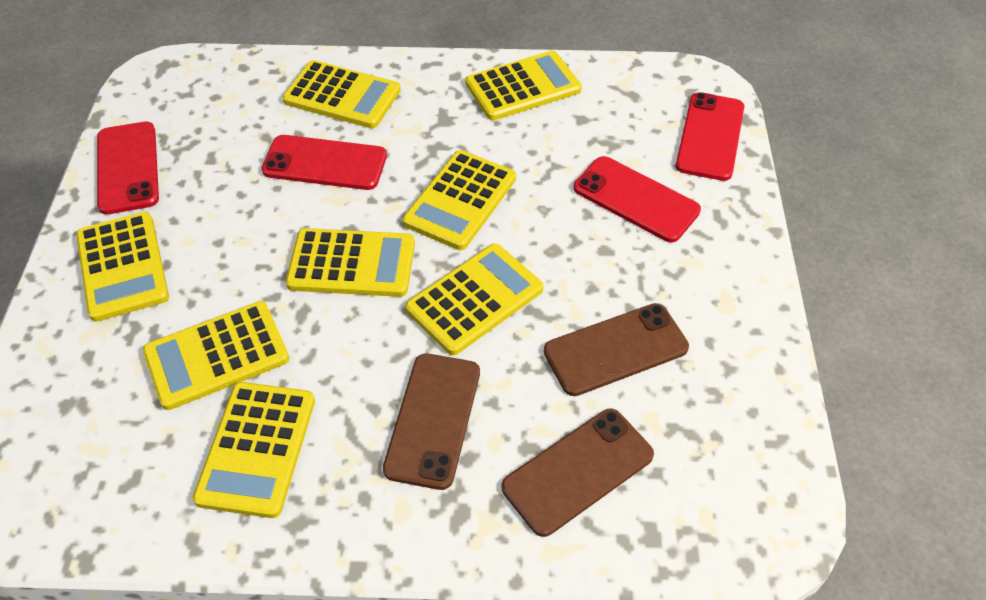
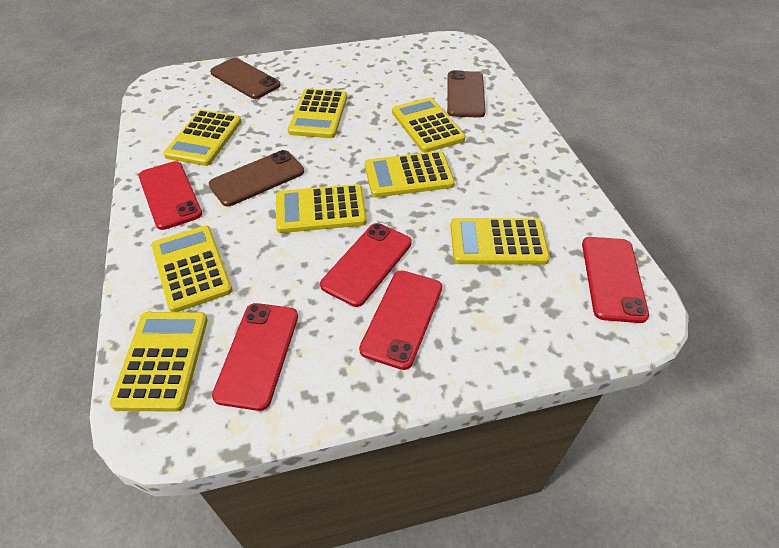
red phone: 4 -> 5

